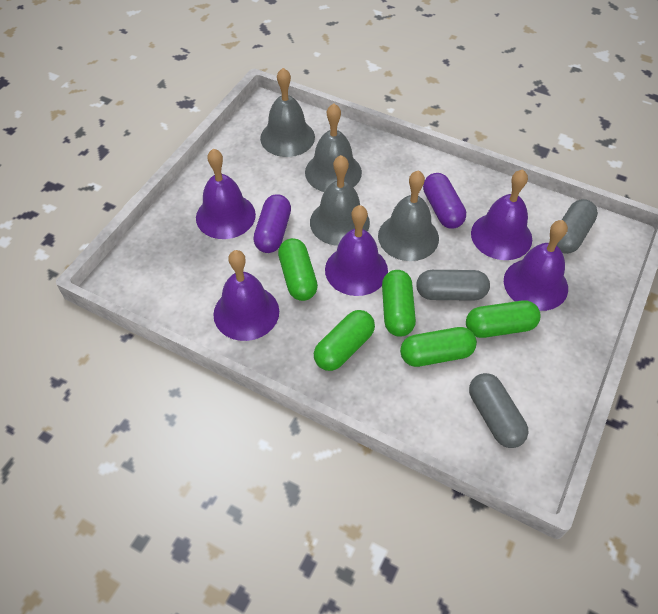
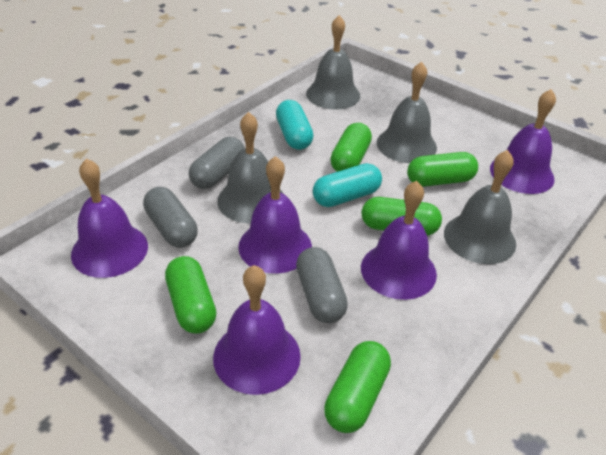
purple capsule: 2 -> 0
turquoise capsule: 0 -> 2

